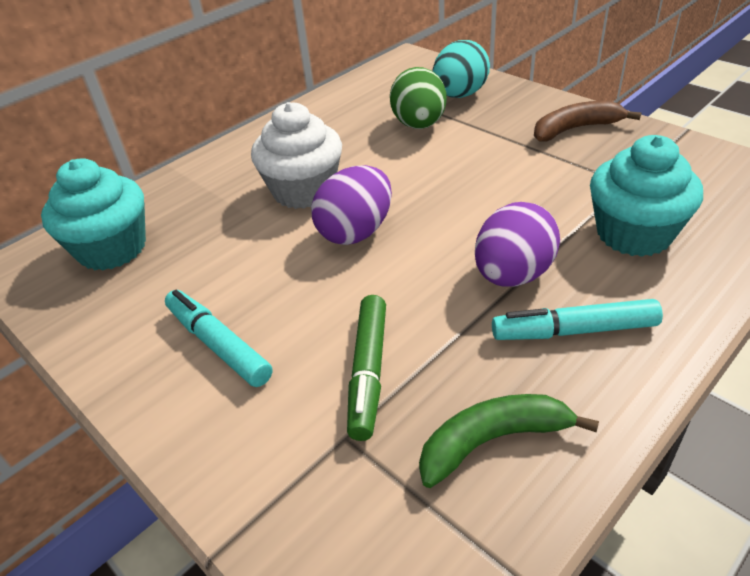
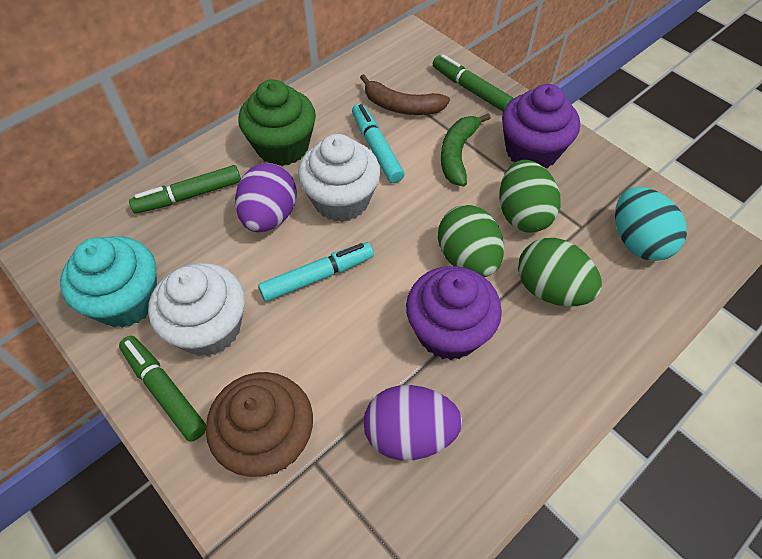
brown cupcake: 0 -> 1
green cupcake: 0 -> 1
green egg: 1 -> 3
green marker: 1 -> 3
purple cupcake: 0 -> 2
turquoise cupcake: 2 -> 1
white cupcake: 1 -> 2

